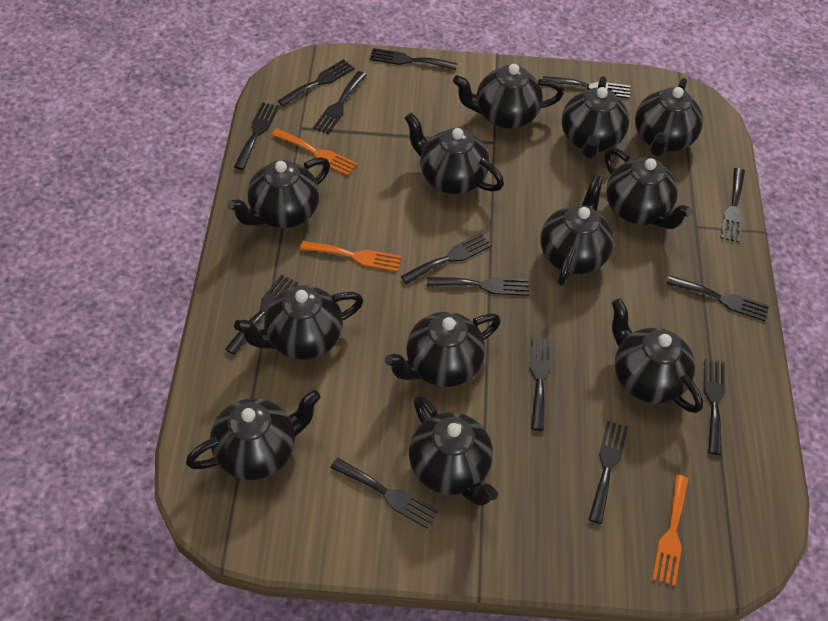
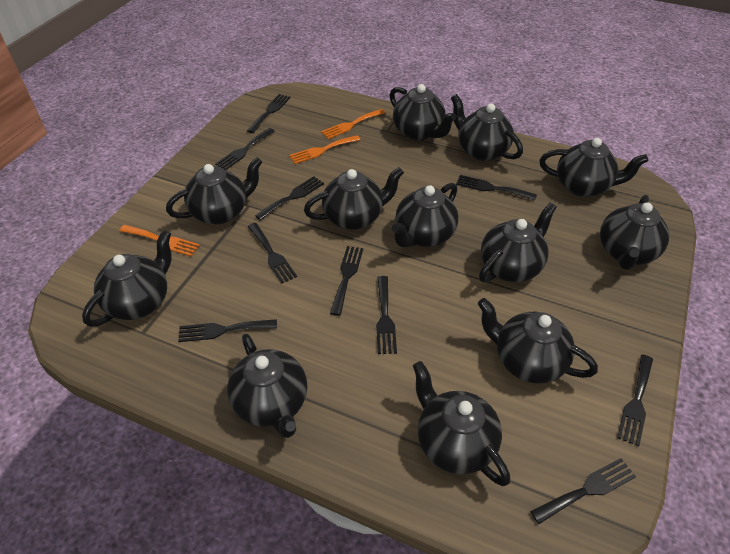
black fork: 14 -> 10

